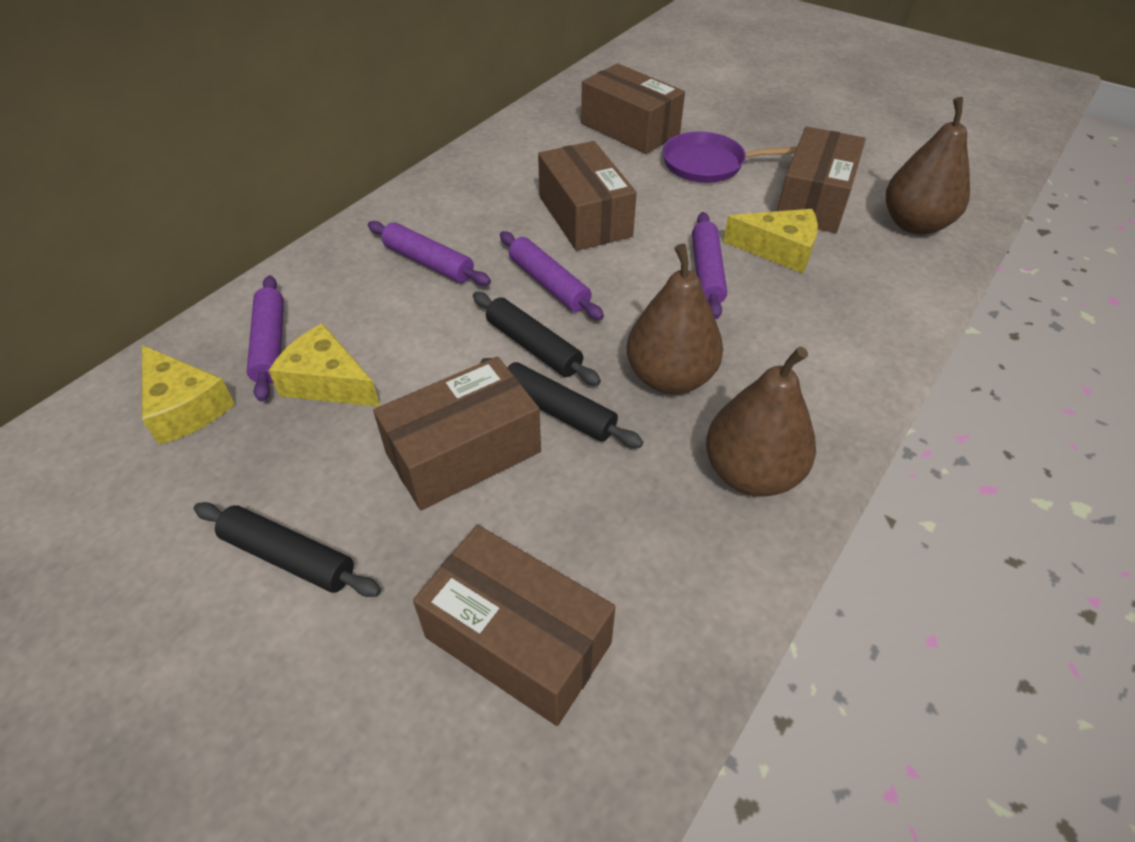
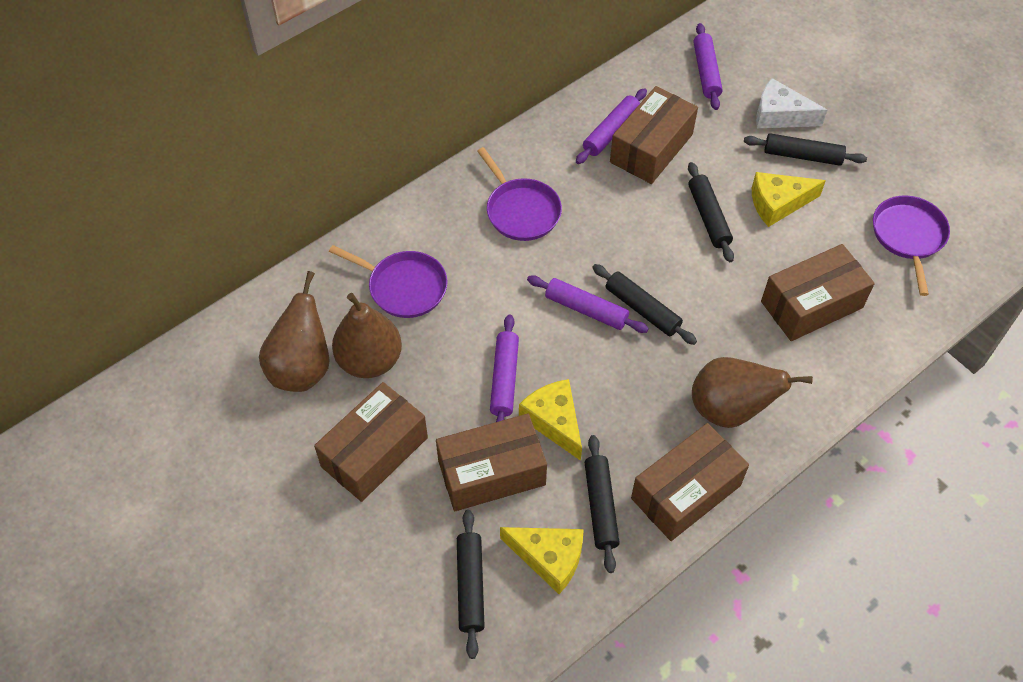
black rolling pin: 3 -> 5
purple pan: 1 -> 3
white cheese: 0 -> 1

